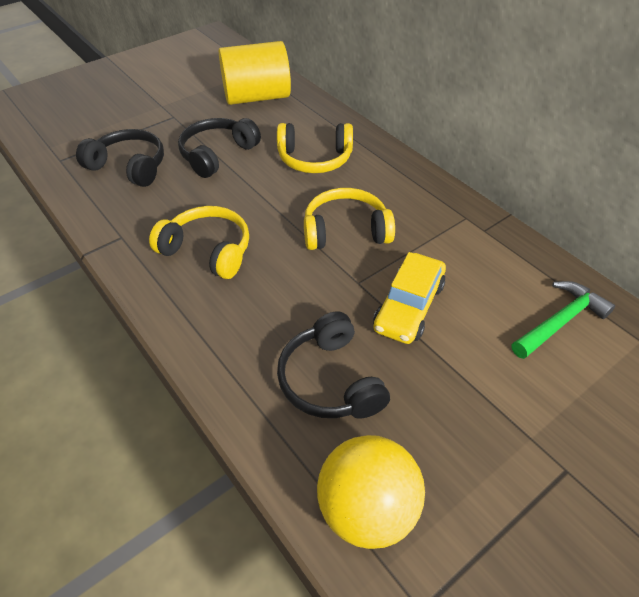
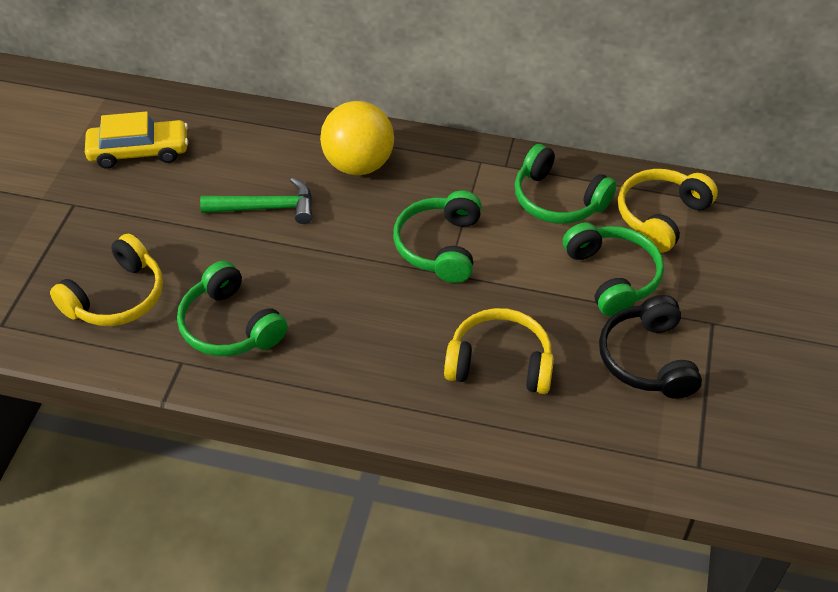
black headphones: 3 -> 1
green headphones: 0 -> 4
yellow cylinder: 1 -> 0

